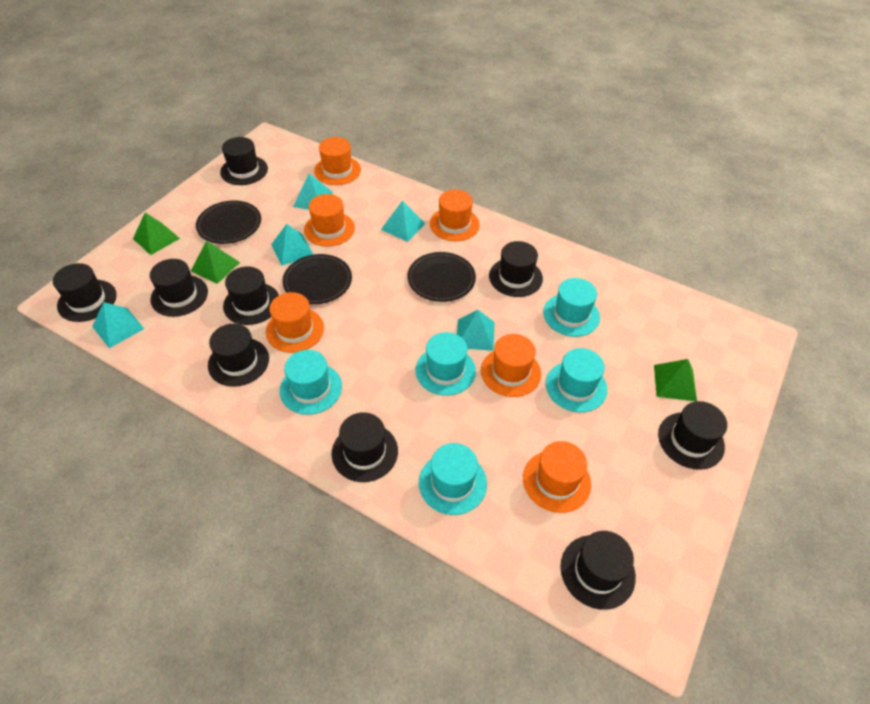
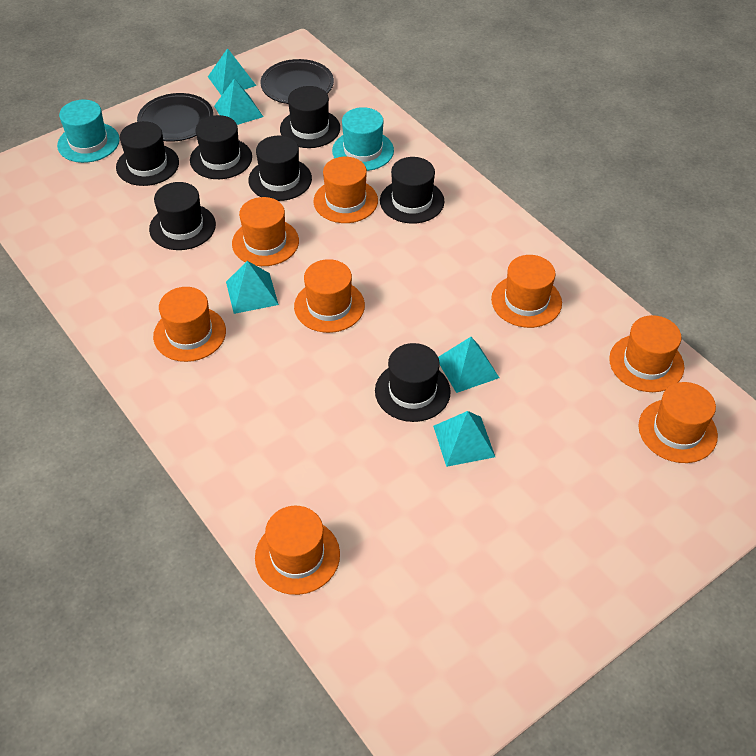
black hat: 9 -> 7
black plate: 3 -> 2
green pyramid: 3 -> 0
orange hat: 6 -> 8
turquoise hat: 5 -> 2

